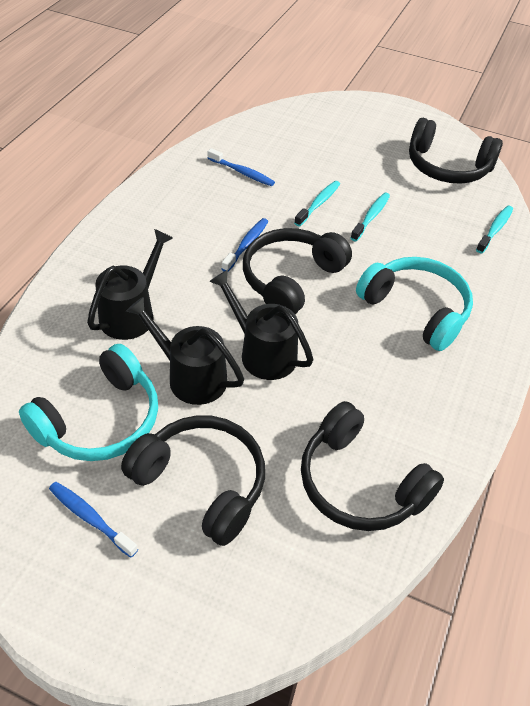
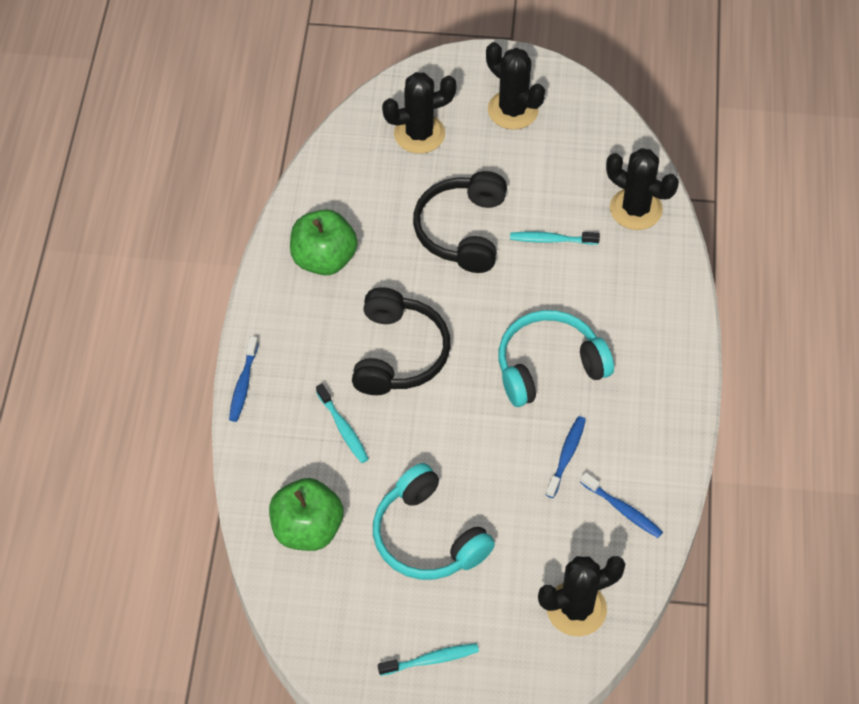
black cactus: 0 -> 4
black headphones: 4 -> 2
black watering can: 3 -> 0
green apple: 0 -> 2

